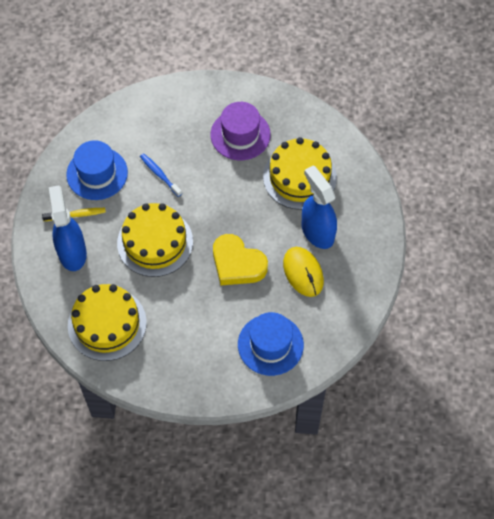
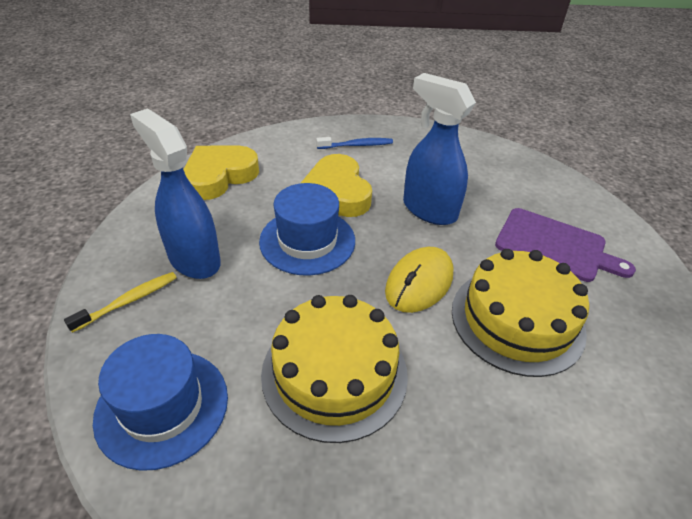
purple cutting board: 0 -> 1
purple hat: 1 -> 0
yellow cake: 3 -> 2
yellow heart: 1 -> 2

